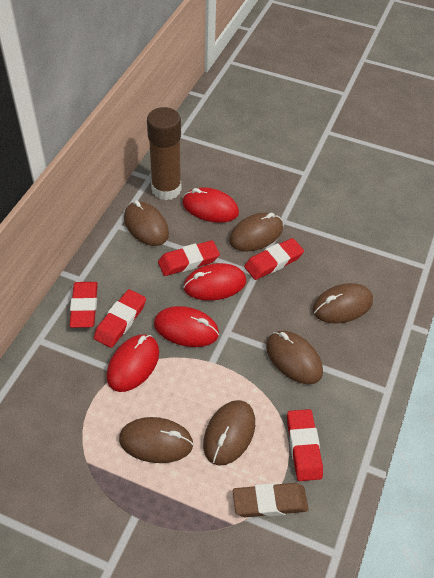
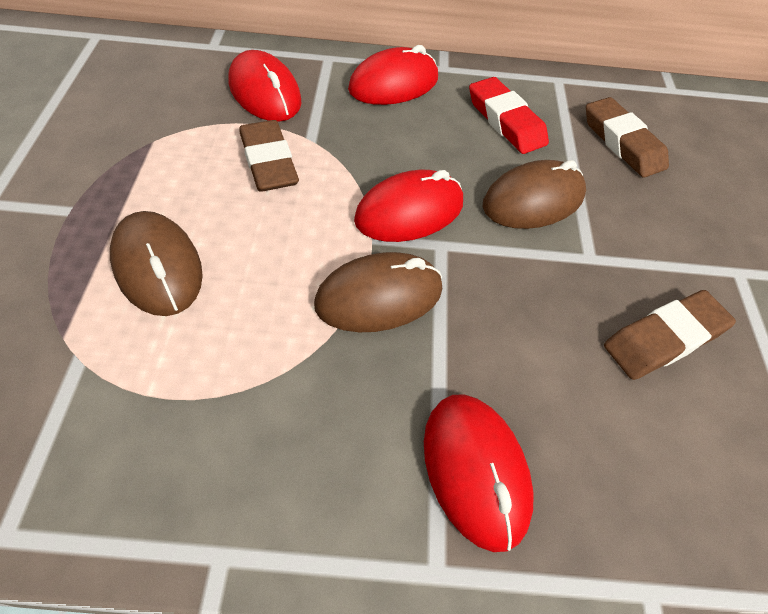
brown eraser: 1 -> 3
brown glue stick: 1 -> 0
brown mouse: 6 -> 3
red eraser: 5 -> 1

